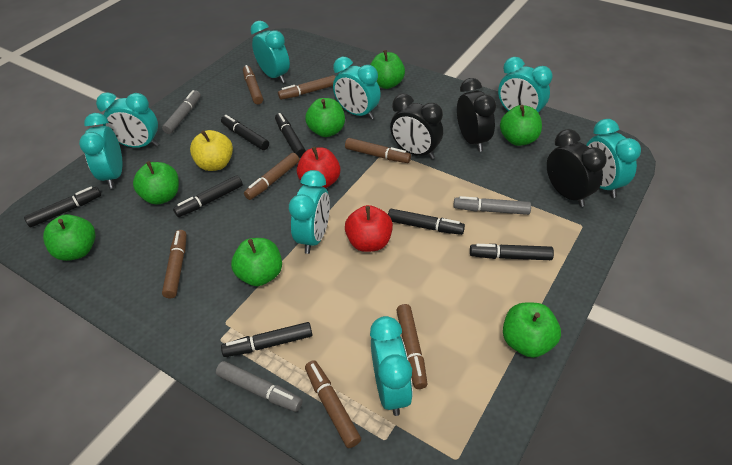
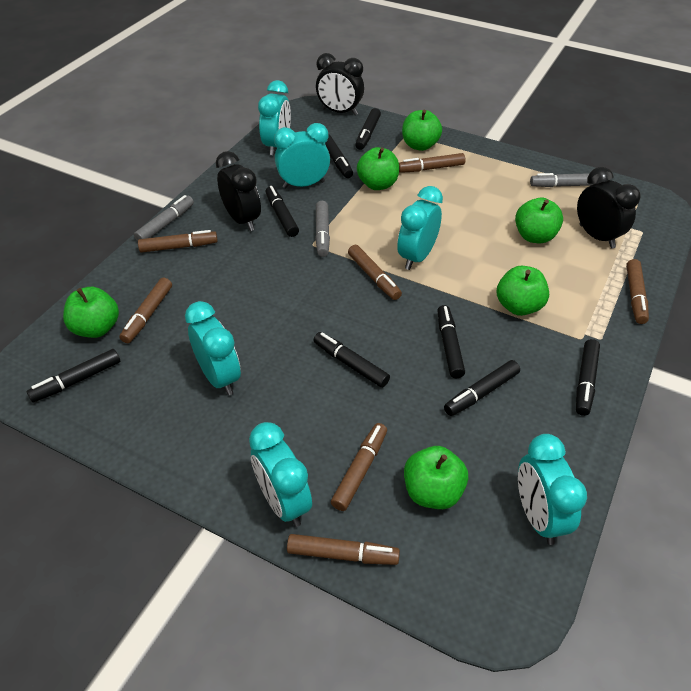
black marker: 7 -> 8
green apple: 7 -> 6
red apple: 2 -> 0
turquoise clock: 8 -> 6
yellow apple: 1 -> 0

